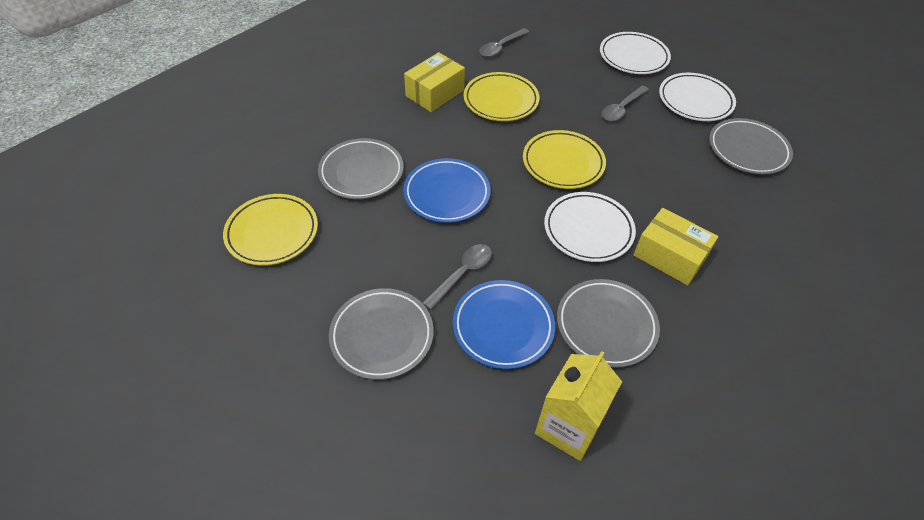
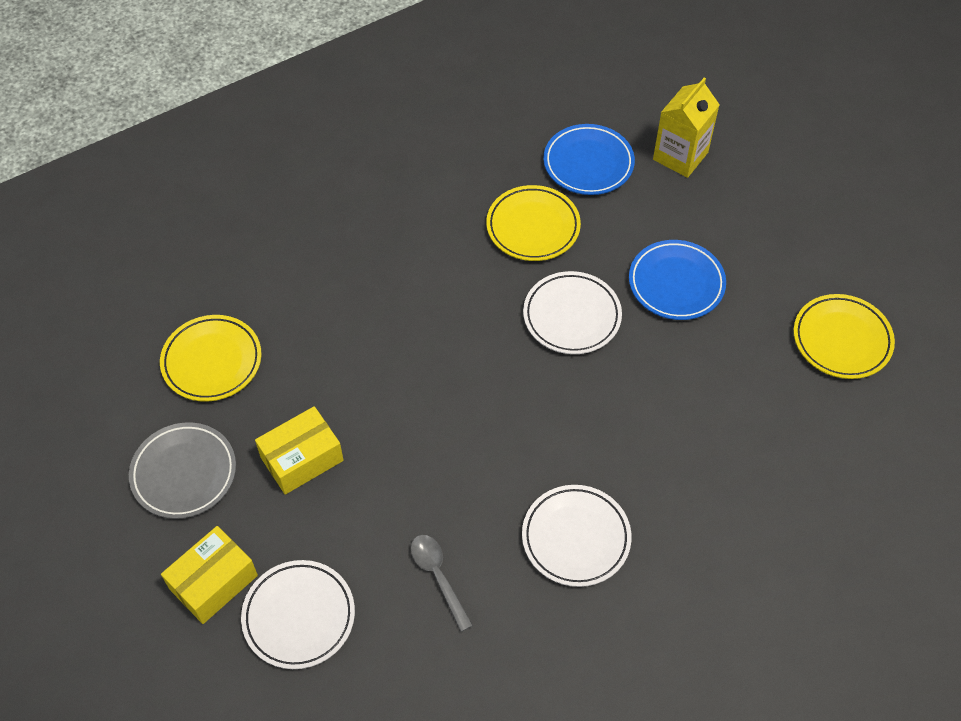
grey plate: 4 -> 1
grey spoon: 3 -> 1

